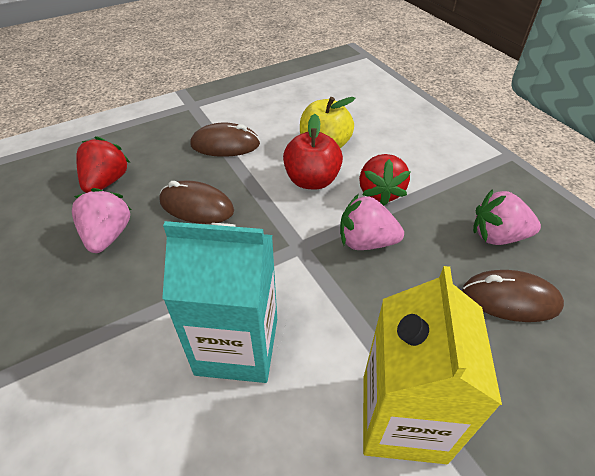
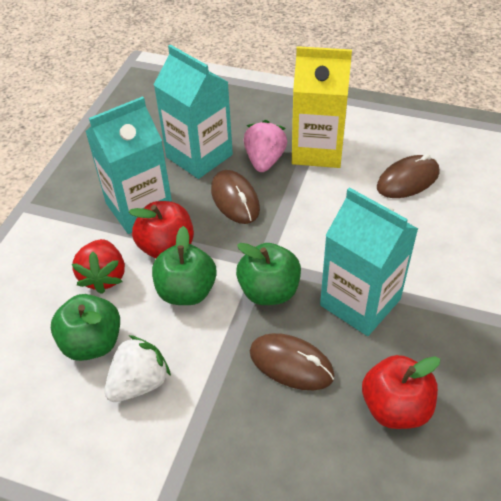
green apple: 0 -> 3
pink strawberry: 3 -> 1
red apple: 1 -> 2
red strawberry: 2 -> 1
turquoise carton: 1 -> 3
white strawberry: 0 -> 1
yellow apple: 1 -> 0

